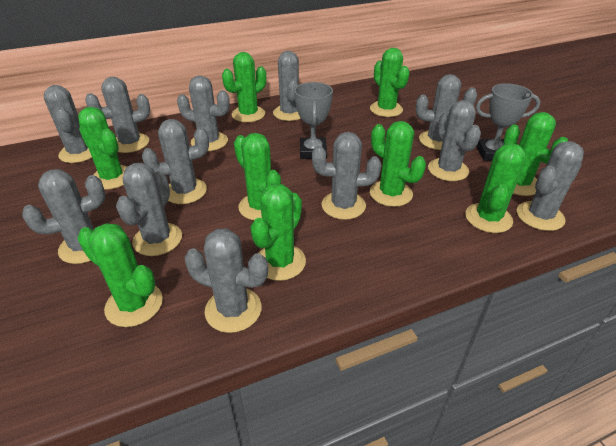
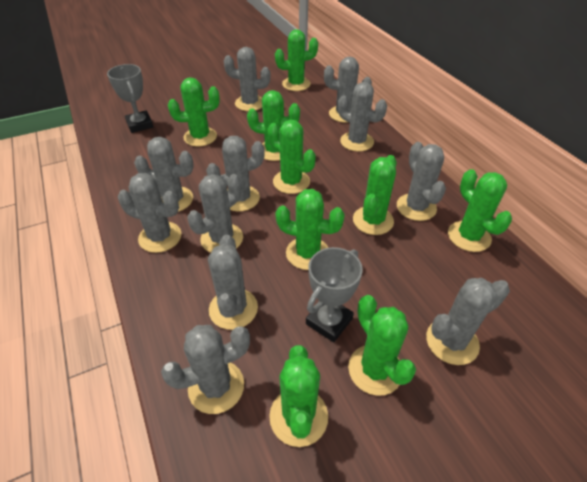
grey cactus: 12 -> 11

